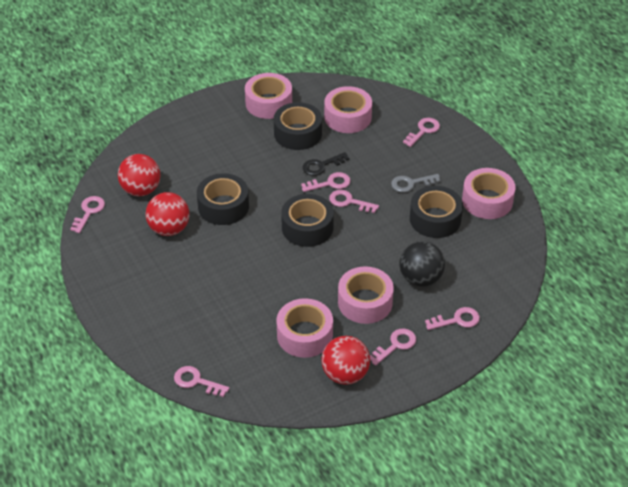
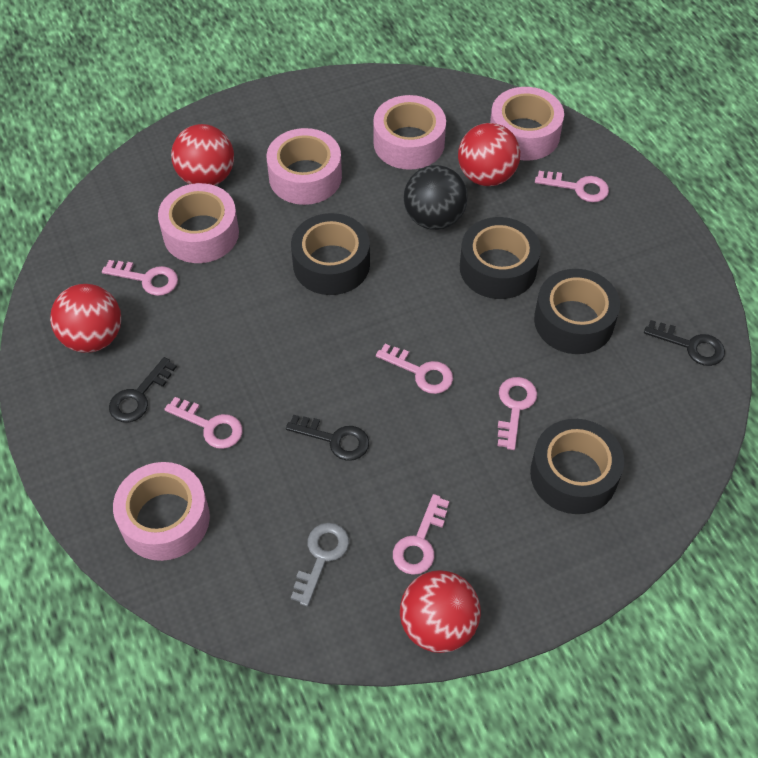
black key: 1 -> 3
pink key: 7 -> 6
red ball: 3 -> 4

